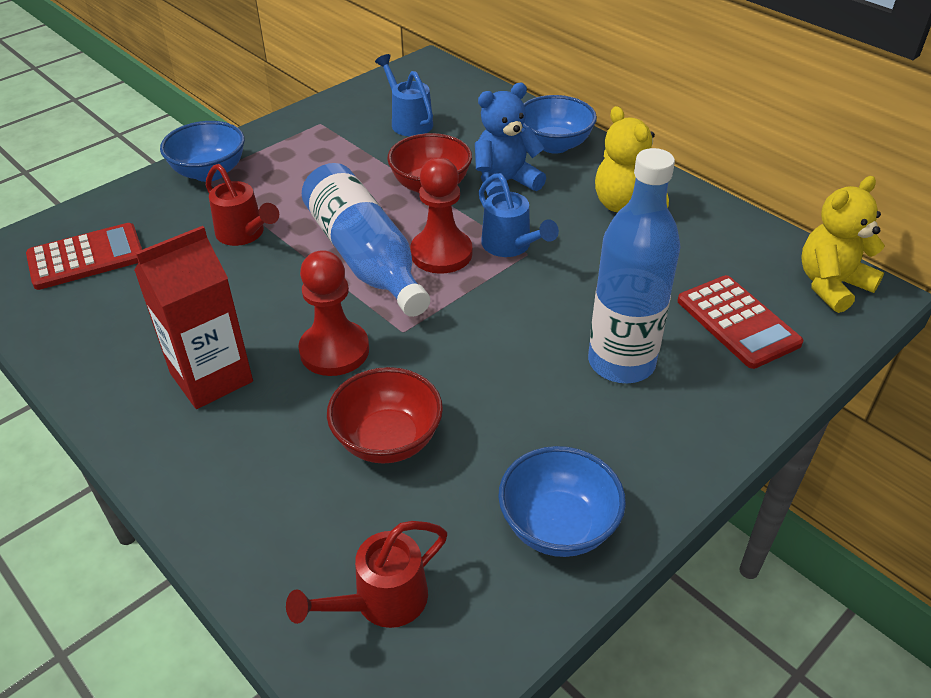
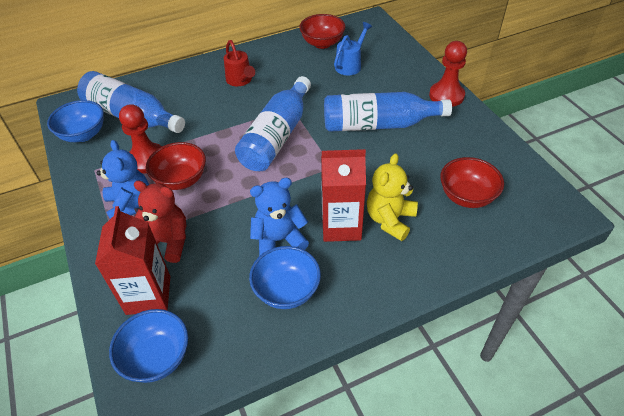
blue bottle: 2 -> 3
blue teddy bear: 1 -> 2
blue watering can: 2 -> 1
red bowl: 2 -> 3
red calculator: 2 -> 0
red carton: 1 -> 2
red teddy bear: 0 -> 1
red watering can: 2 -> 1
yellow teddy bear: 2 -> 1

